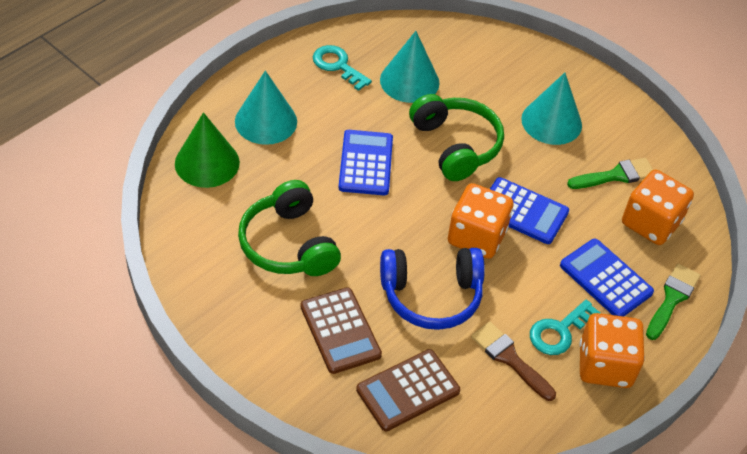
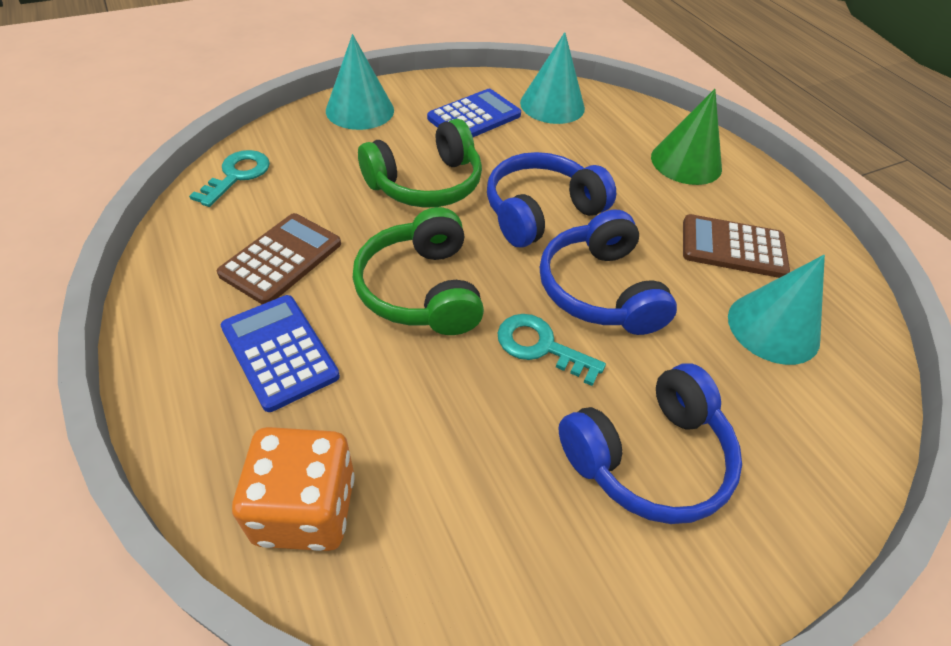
blue calculator: 3 -> 2
blue headphones: 1 -> 3
brown brush: 1 -> 0
green brush: 2 -> 0
orange dice: 3 -> 1

